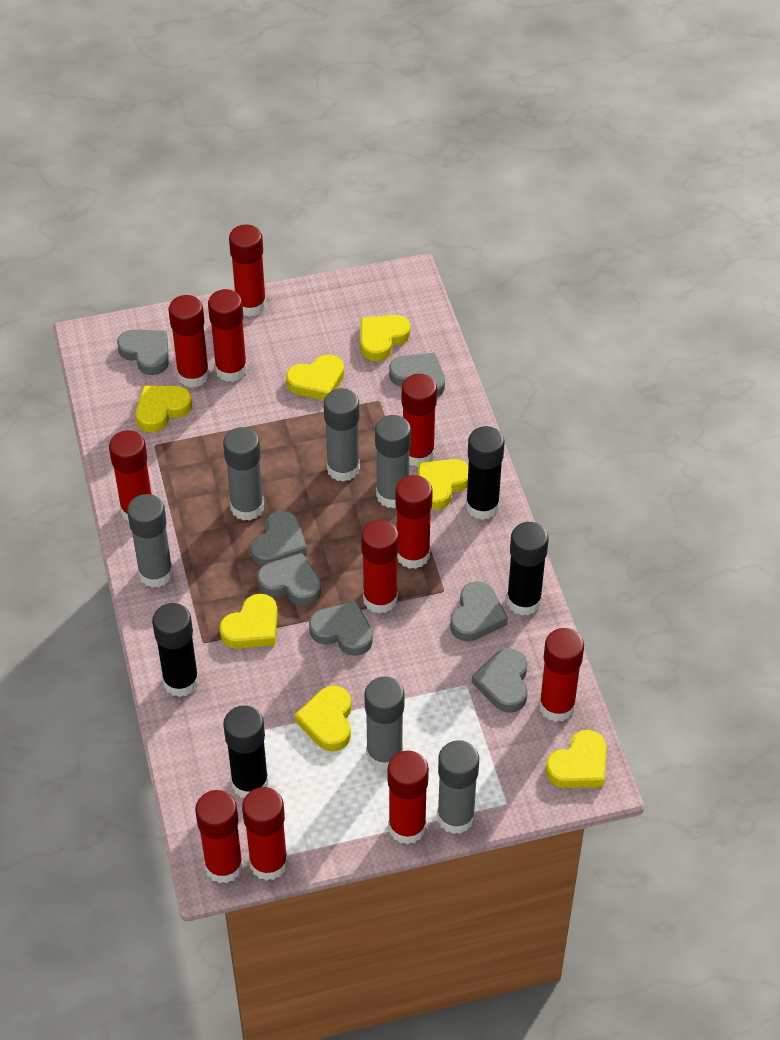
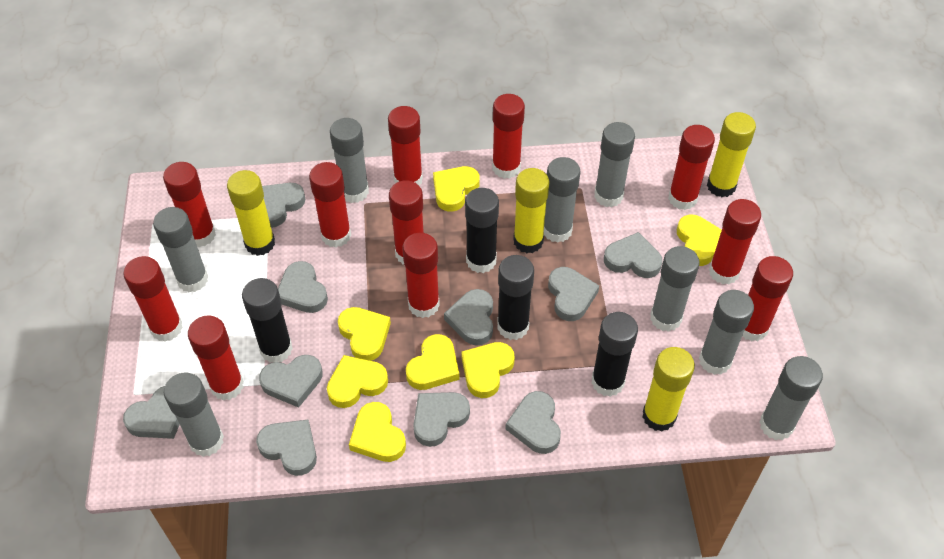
grey glue stick: 6 -> 8
grey heart: 7 -> 10
yellow glue stick: 0 -> 4

